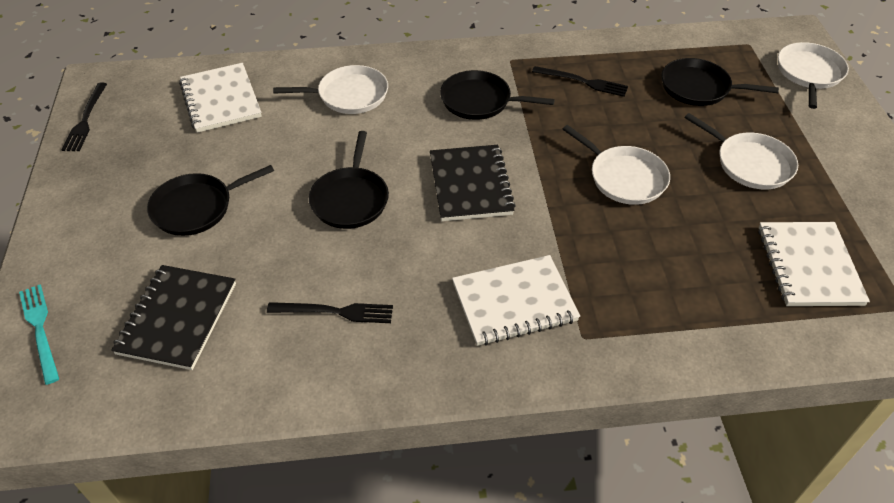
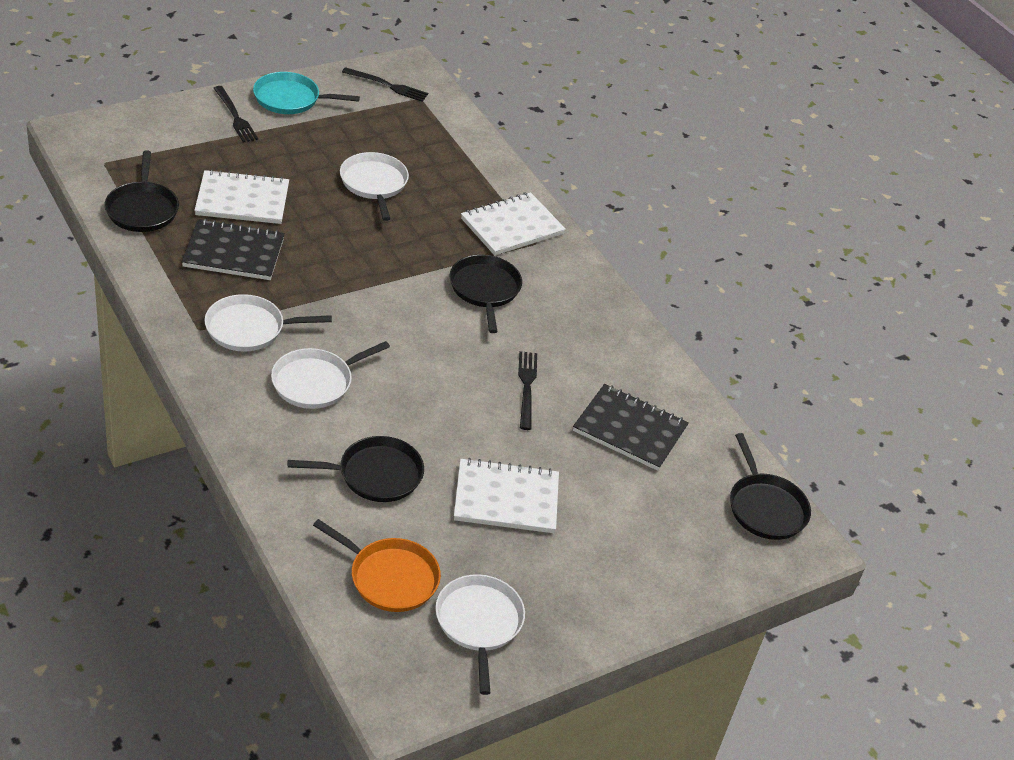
orange pan: 0 -> 1
turquoise fork: 1 -> 0
turquoise pan: 0 -> 1

